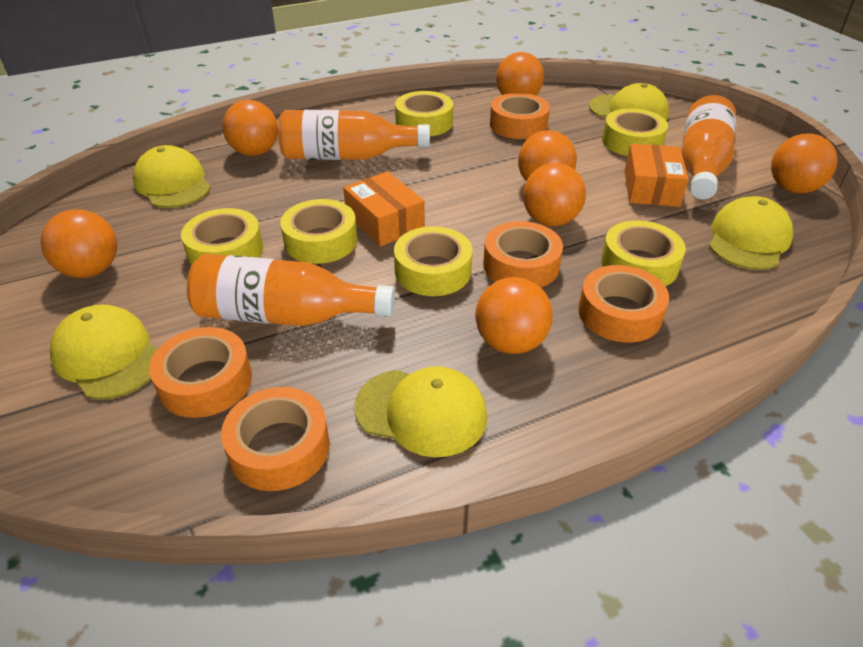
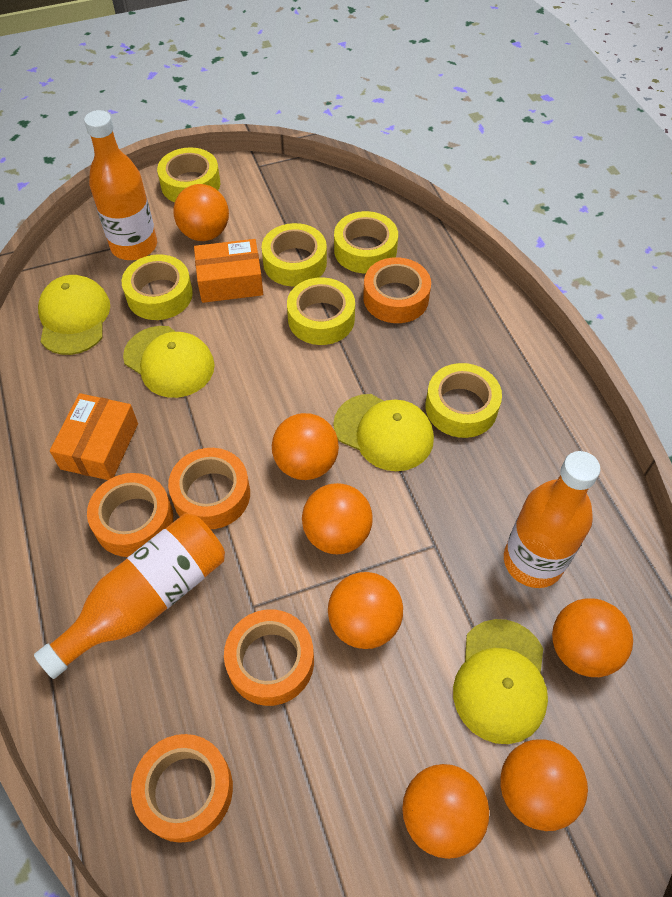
yellow cap: 5 -> 4

